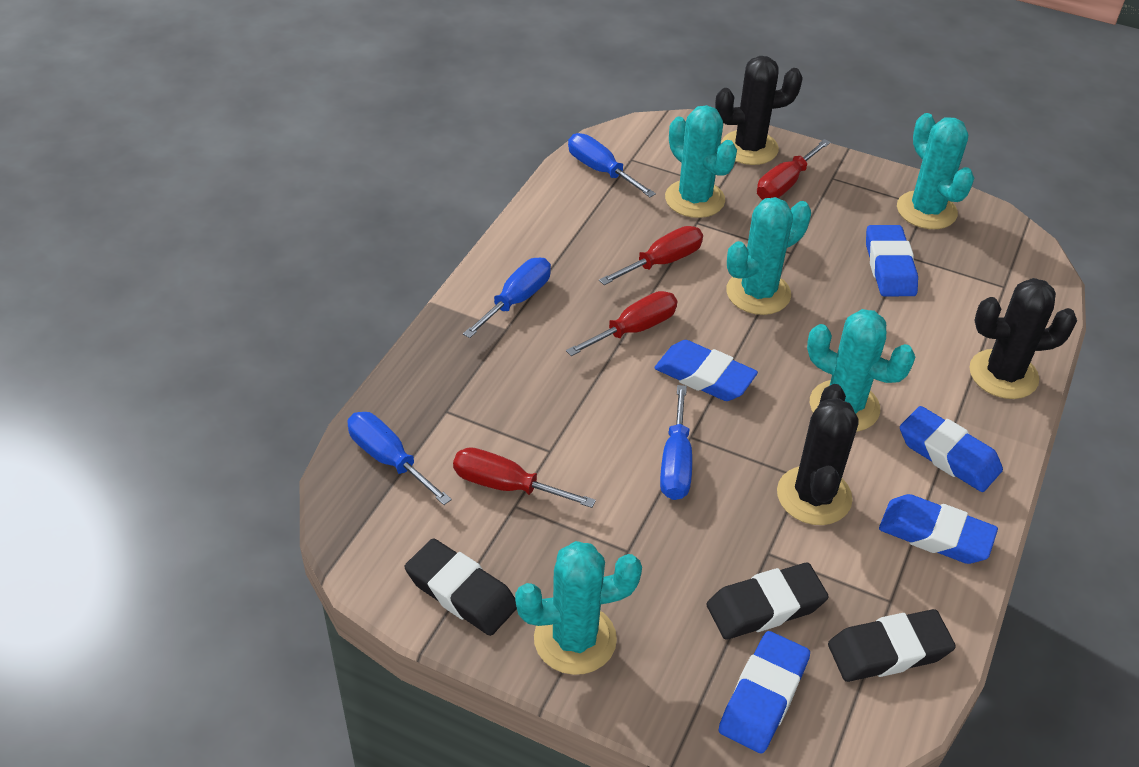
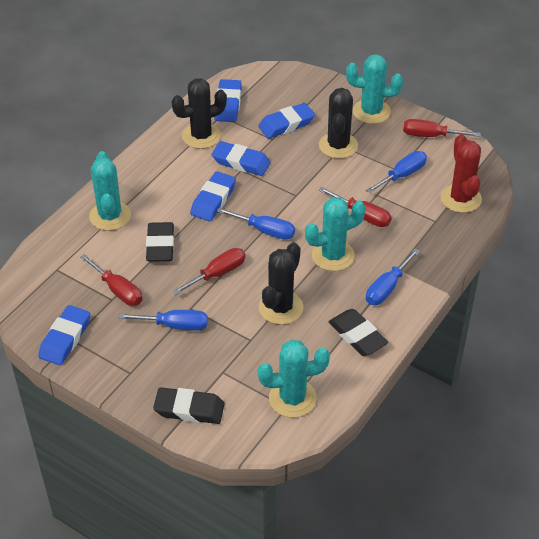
red cactus: 0 -> 1
turquoise cactus: 5 -> 4

